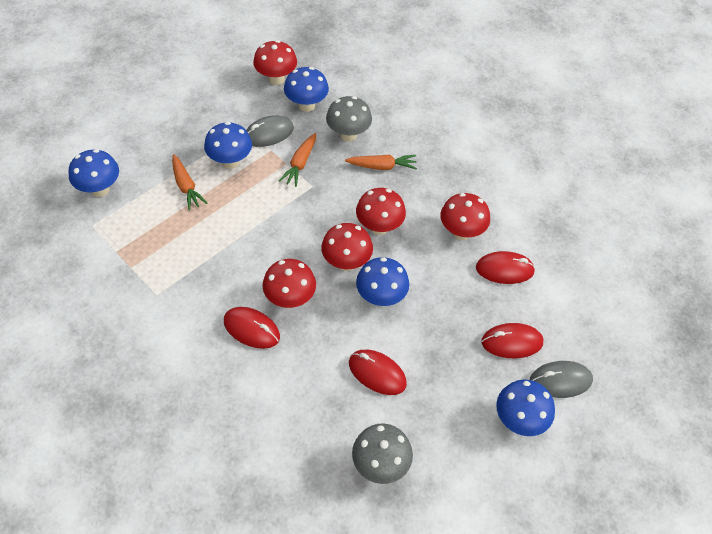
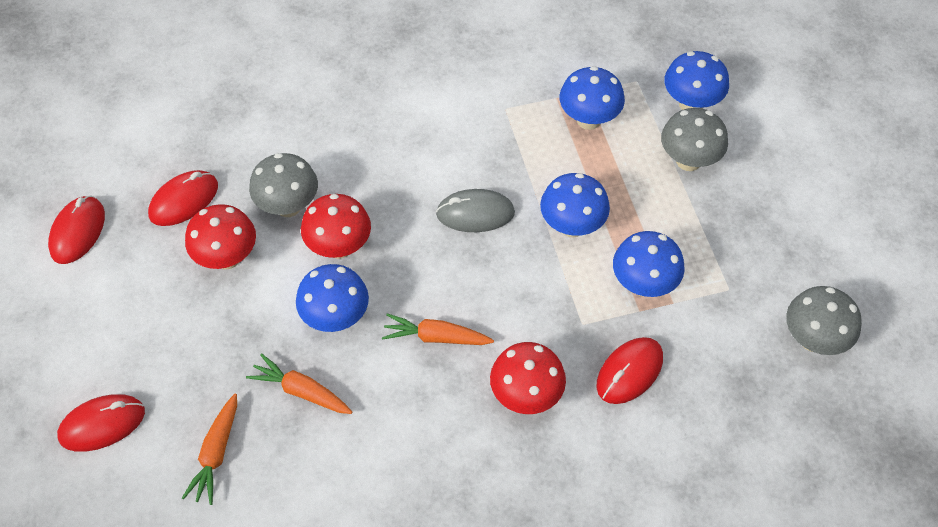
grey mouse: 2 -> 1
grey mushroom: 2 -> 3
red mushroom: 5 -> 3

